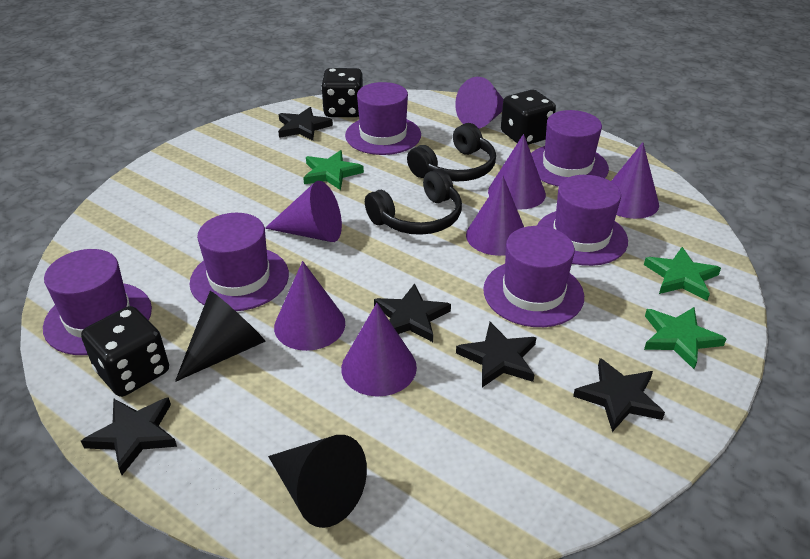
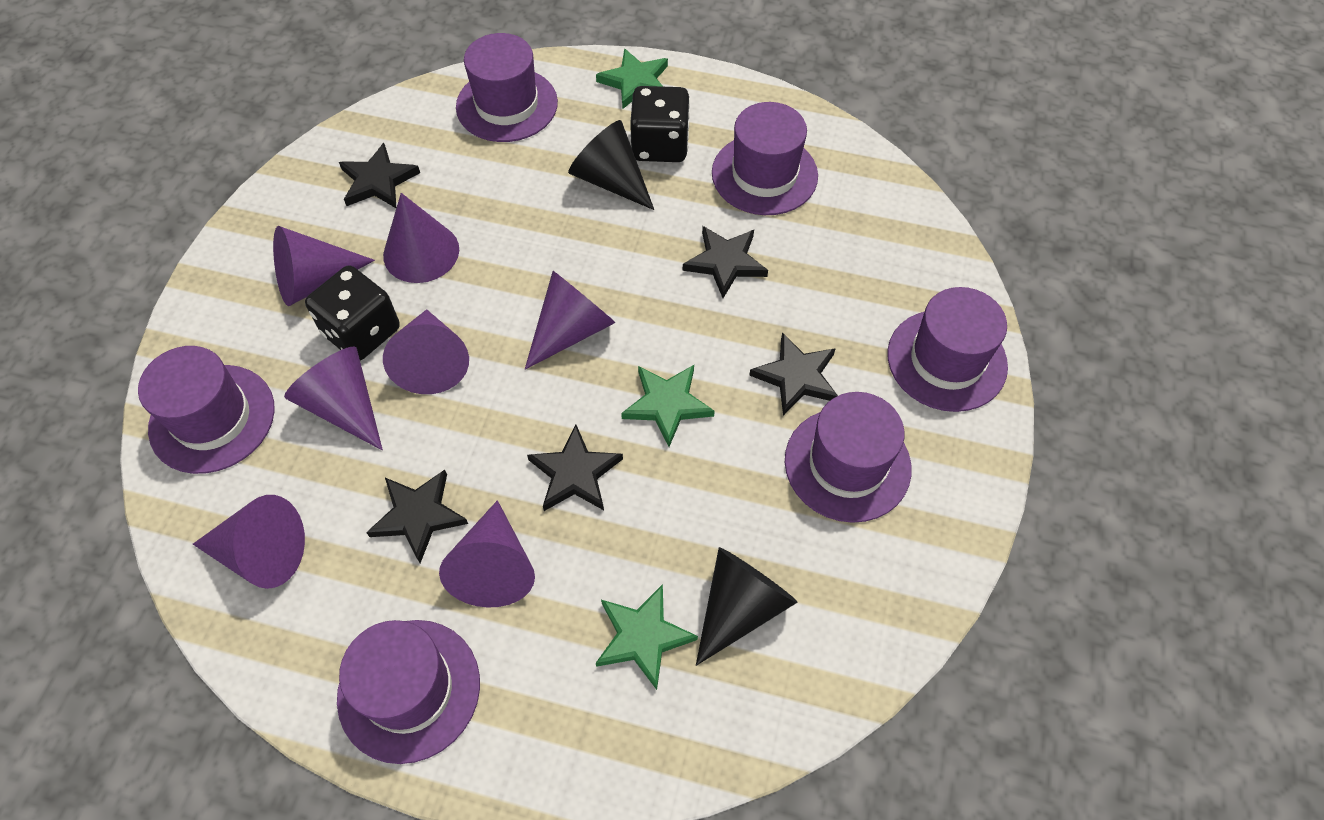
black dice: 3 -> 2
black headphones: 2 -> 0

